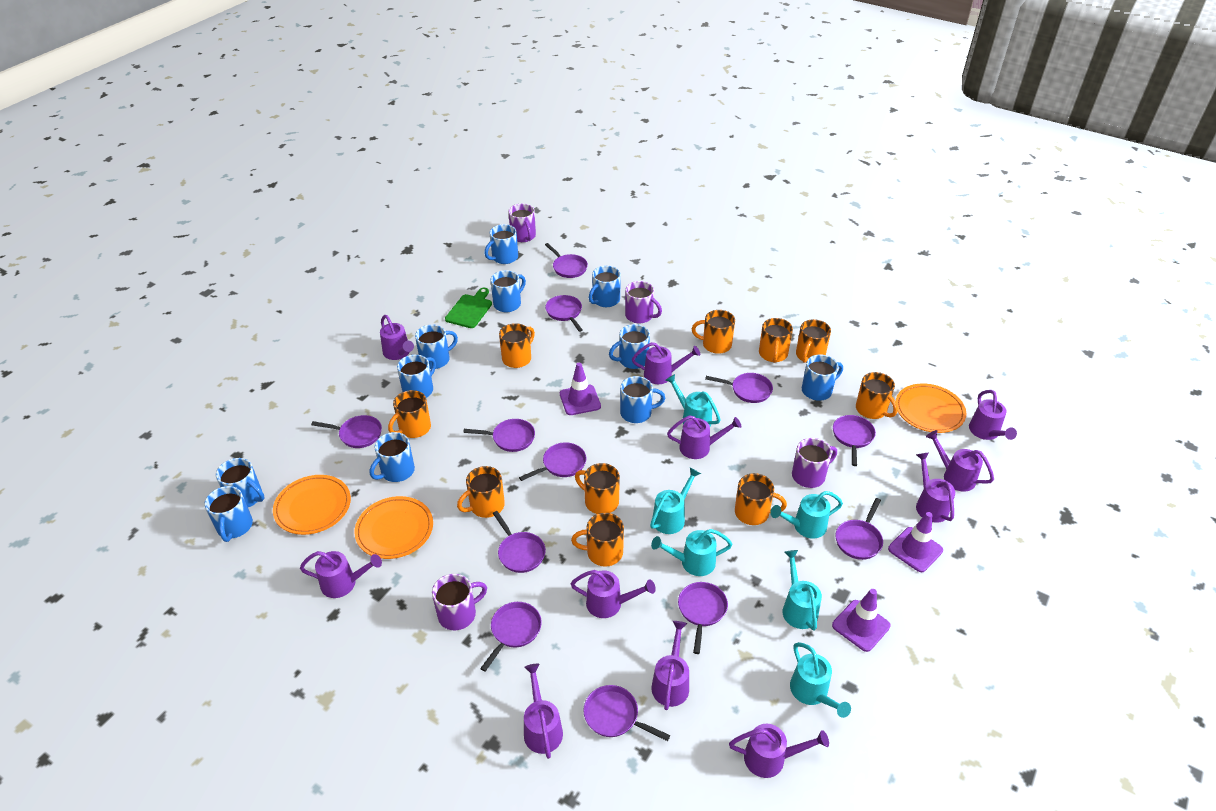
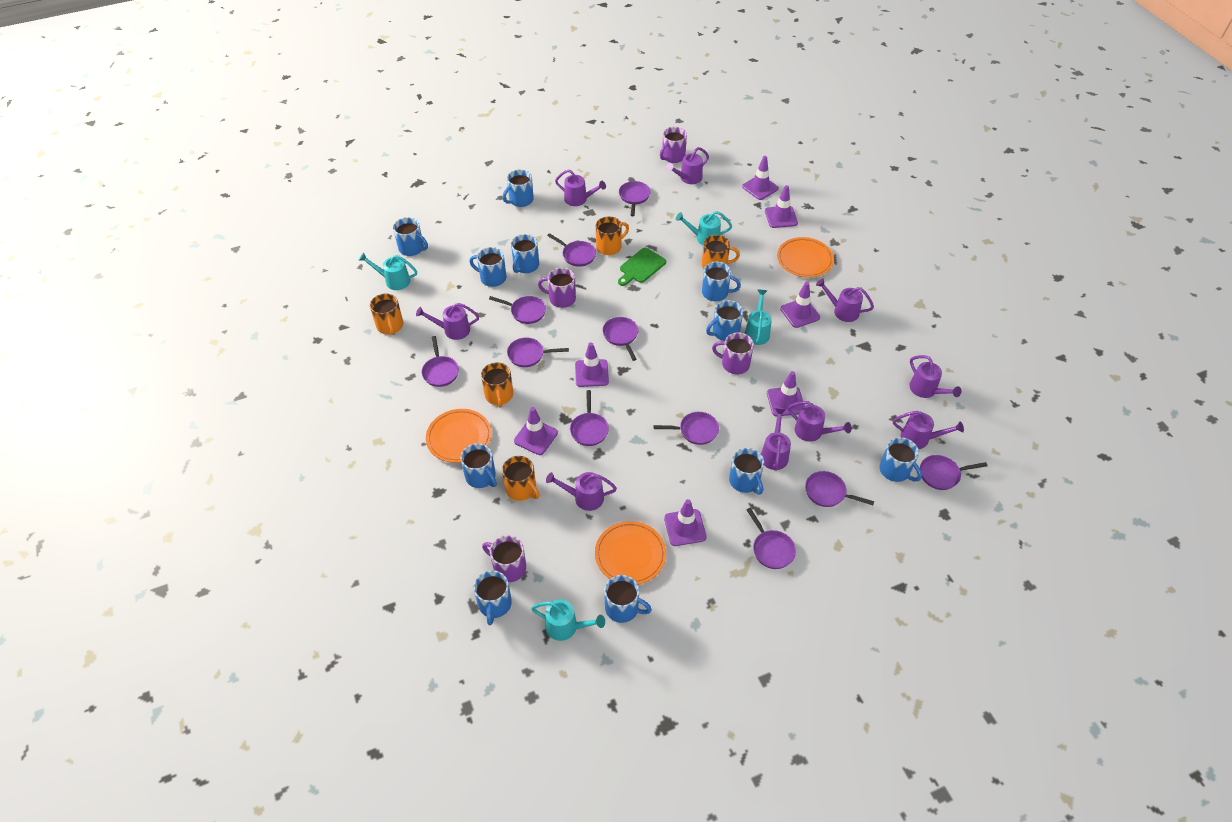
orange mug: 10 -> 5
purple pan: 12 -> 11
purple traffic cone: 3 -> 7
purple watering can: 11 -> 9
turquoise watering can: 6 -> 4

